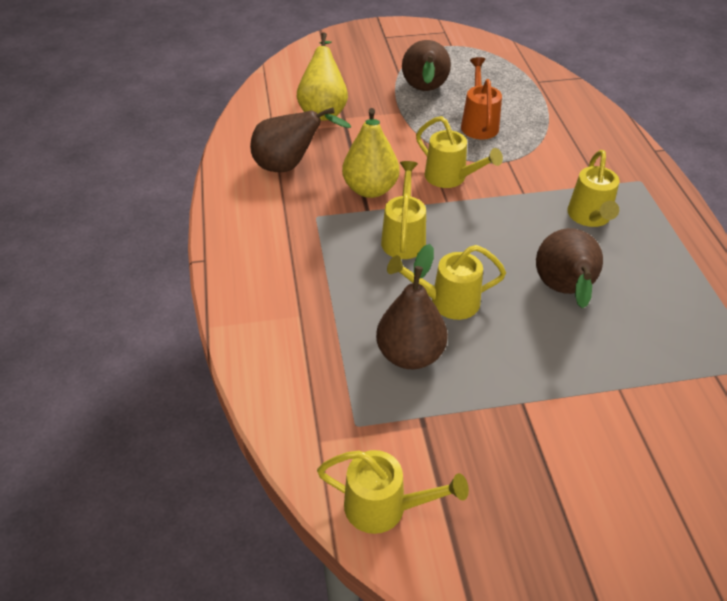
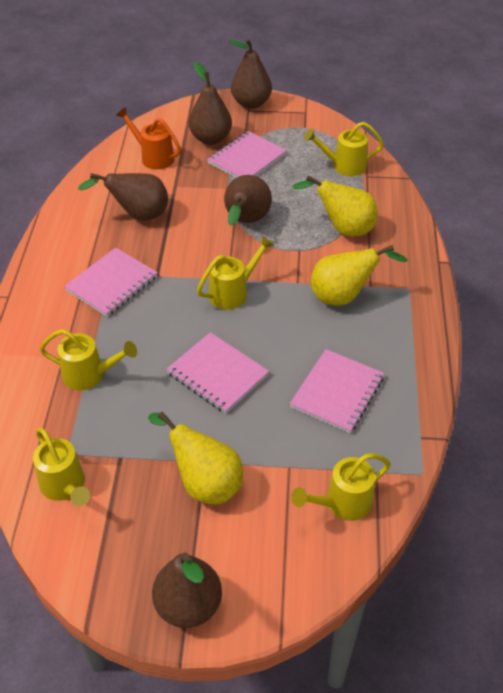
brown pear: 4 -> 5
pink notebook: 0 -> 4
yellow pear: 2 -> 3

